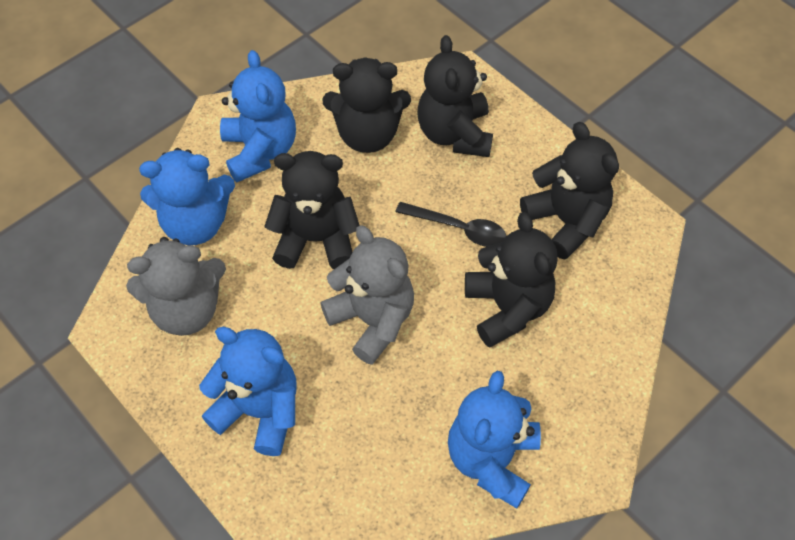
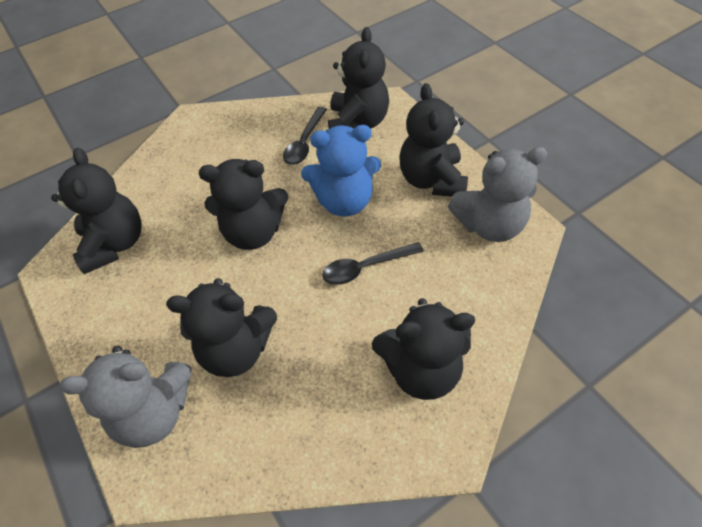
black spoon: 1 -> 2
black teddy bear: 5 -> 6
blue teddy bear: 4 -> 1

